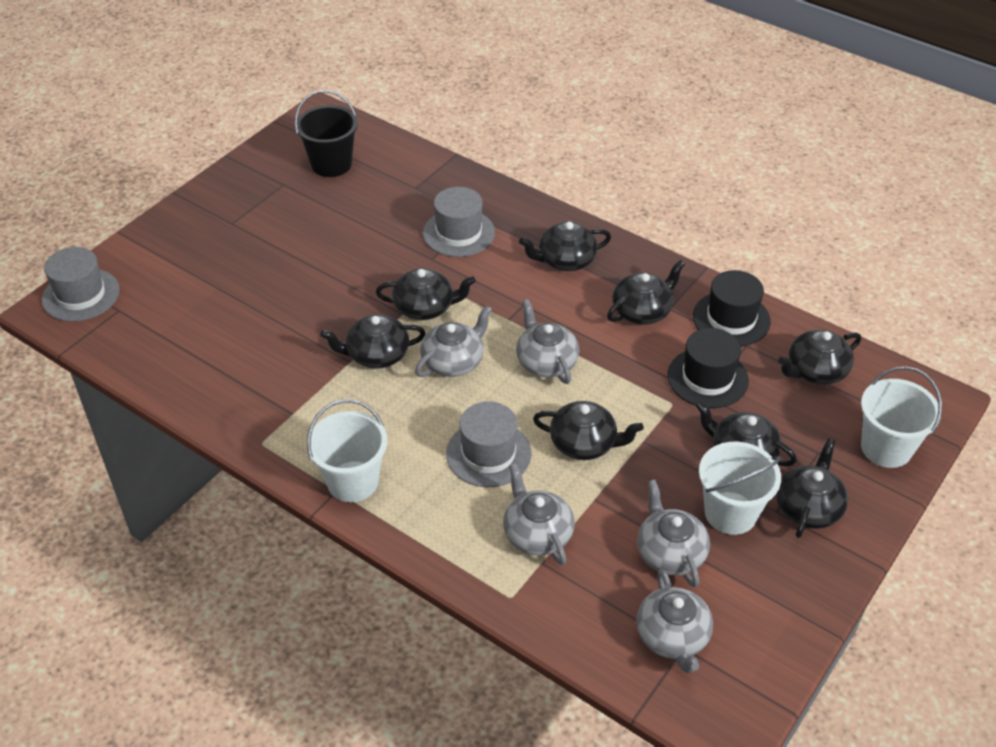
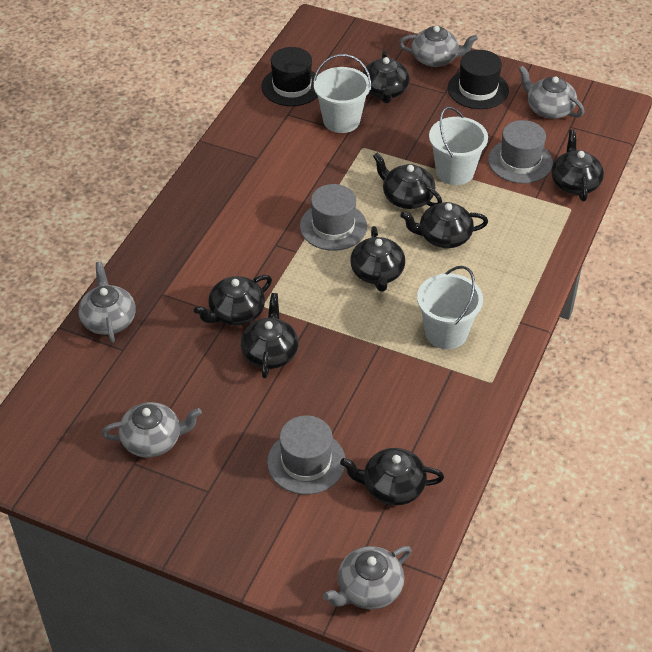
black bucket: 1 -> 0

